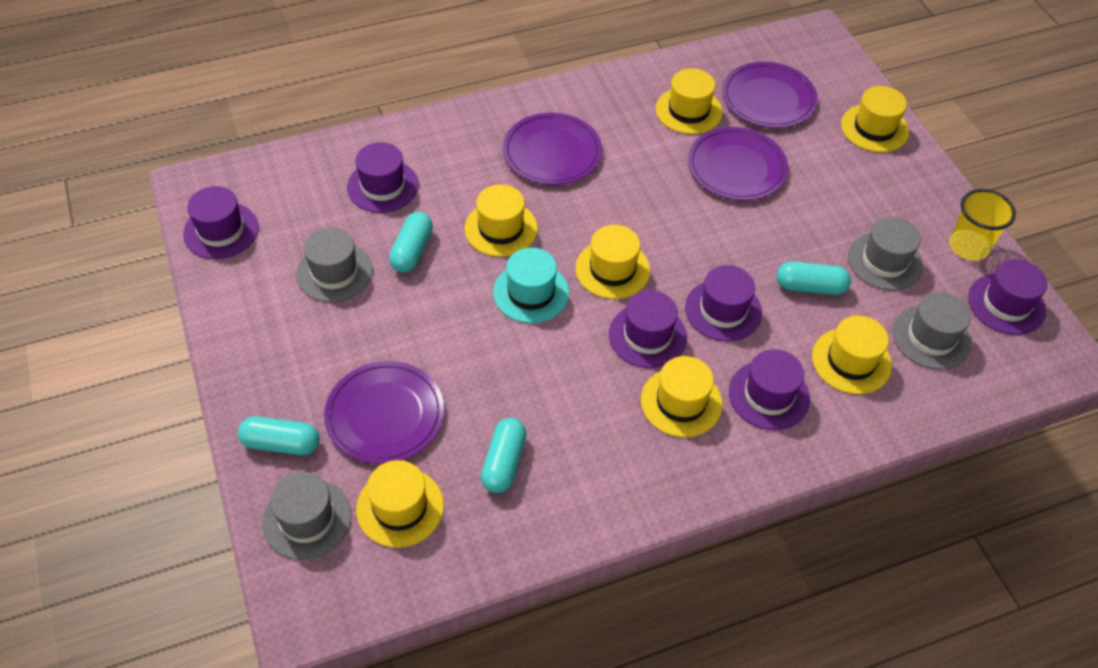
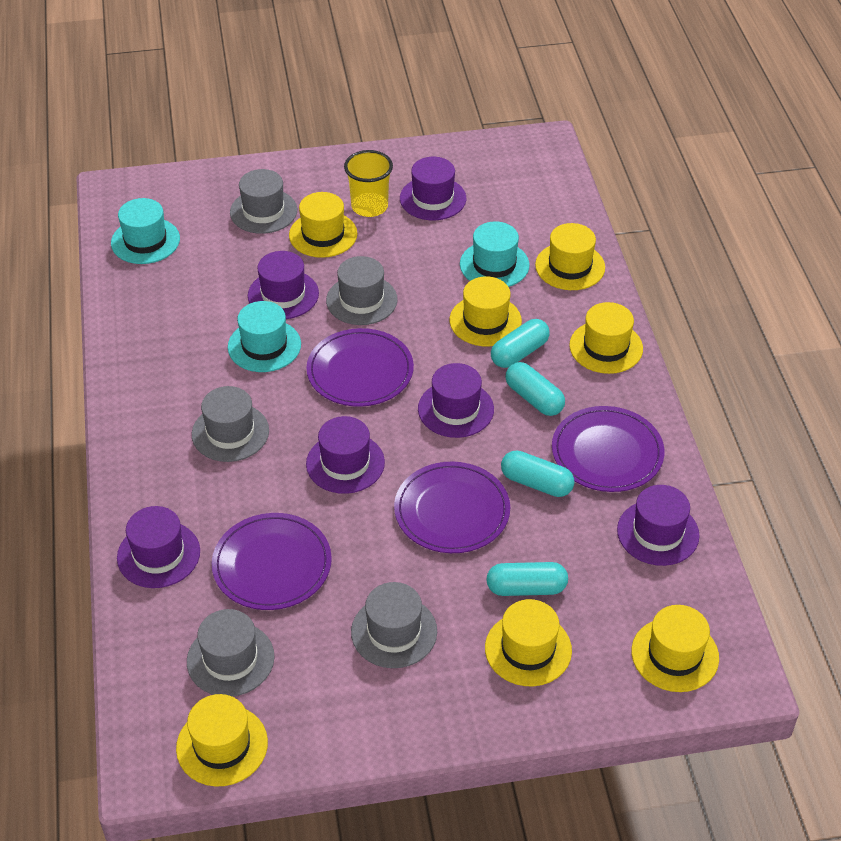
grey hat: 4 -> 5
turquoise hat: 1 -> 3

